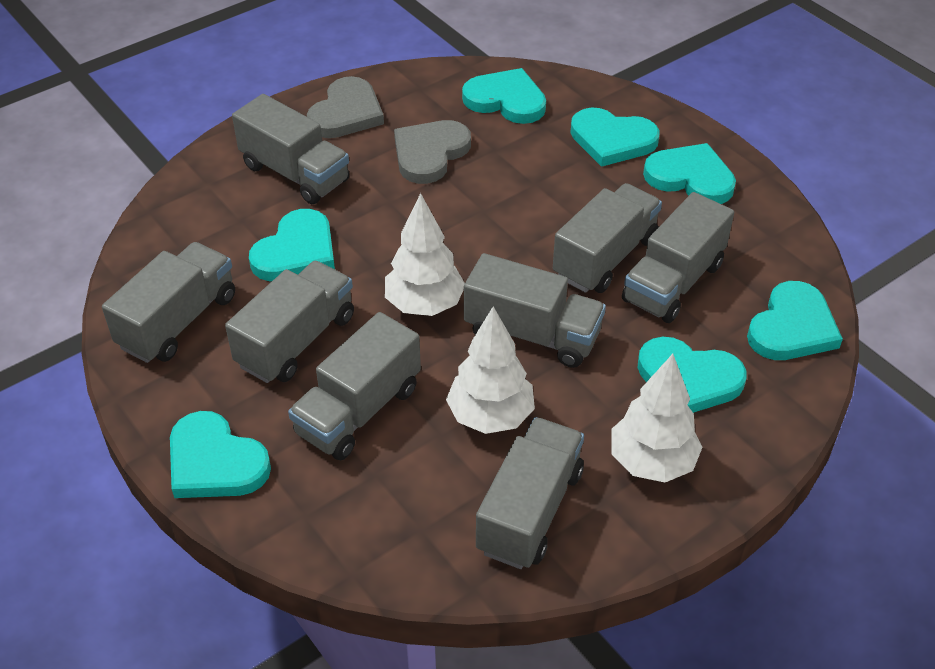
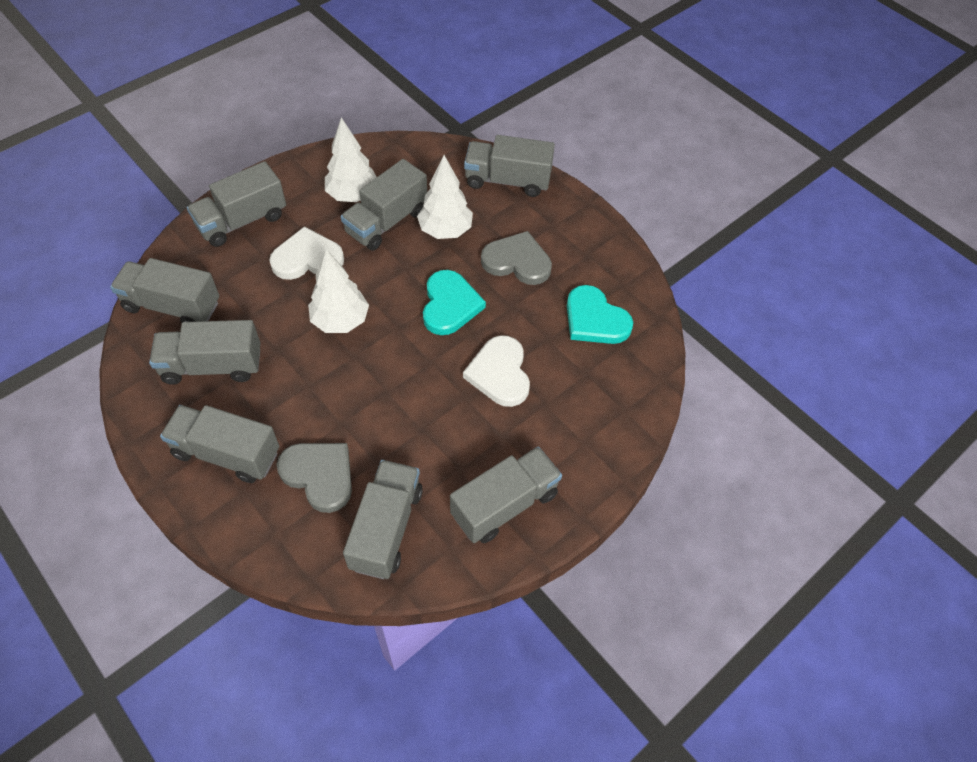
turquoise heart: 7 -> 2
white heart: 0 -> 2

